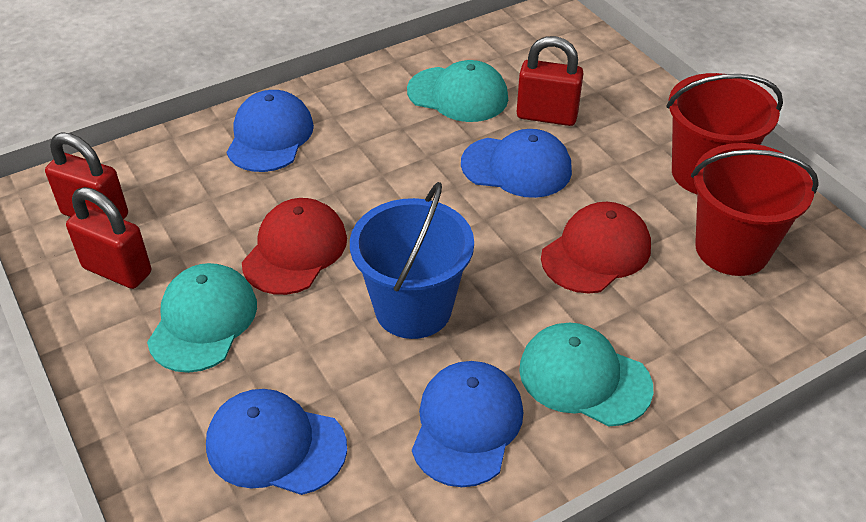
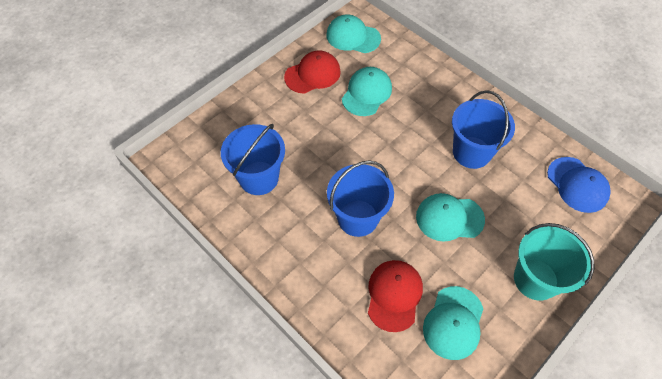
blue bucket: 1 -> 3
blue cap: 4 -> 1
red bucket: 2 -> 0
red padlock: 3 -> 0
turquoise bucket: 0 -> 1
turquoise cap: 3 -> 4

